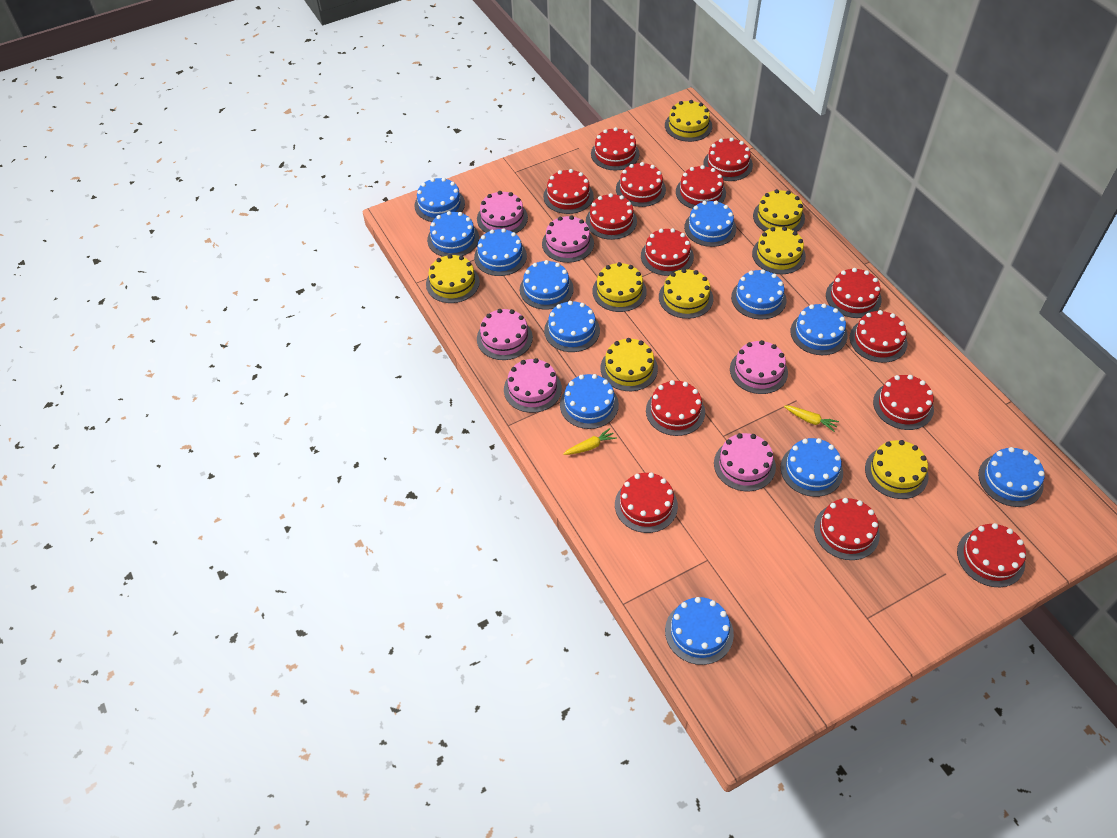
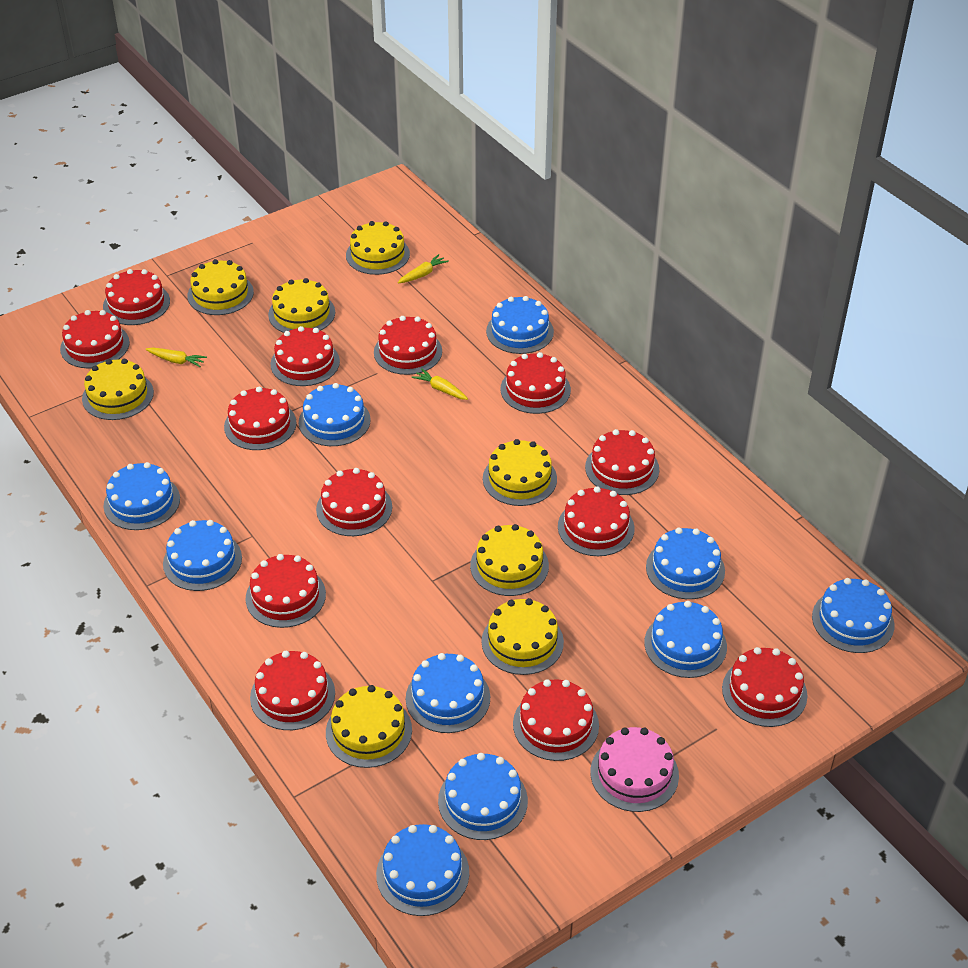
blue cake: 12 -> 10
pink cake: 6 -> 1
red cake: 14 -> 13
yellow carrot: 2 -> 3

